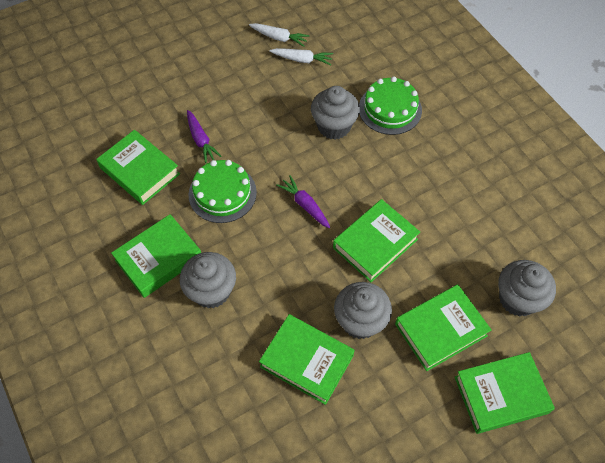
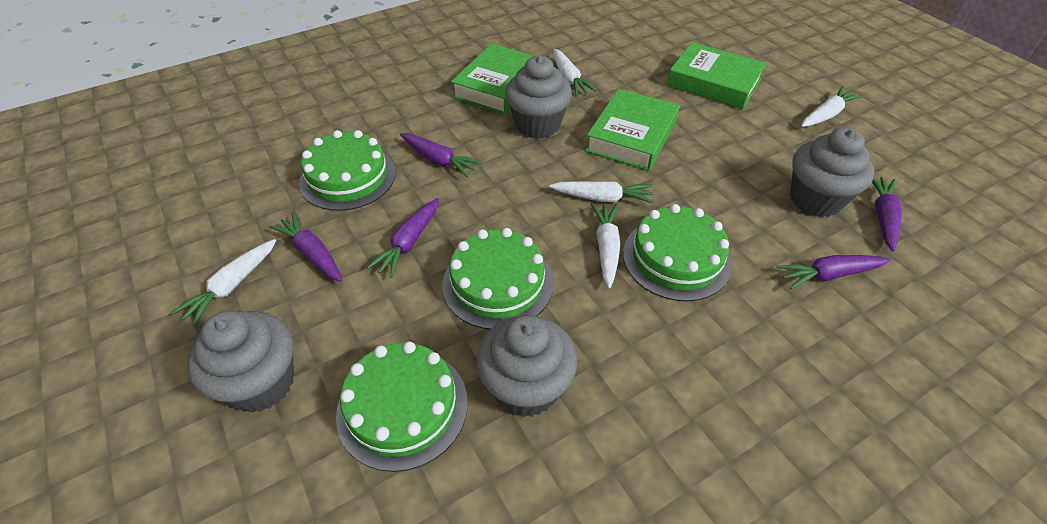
green book: 6 -> 3
green cake: 2 -> 4
purple carrot: 2 -> 5
white carrot: 2 -> 5

